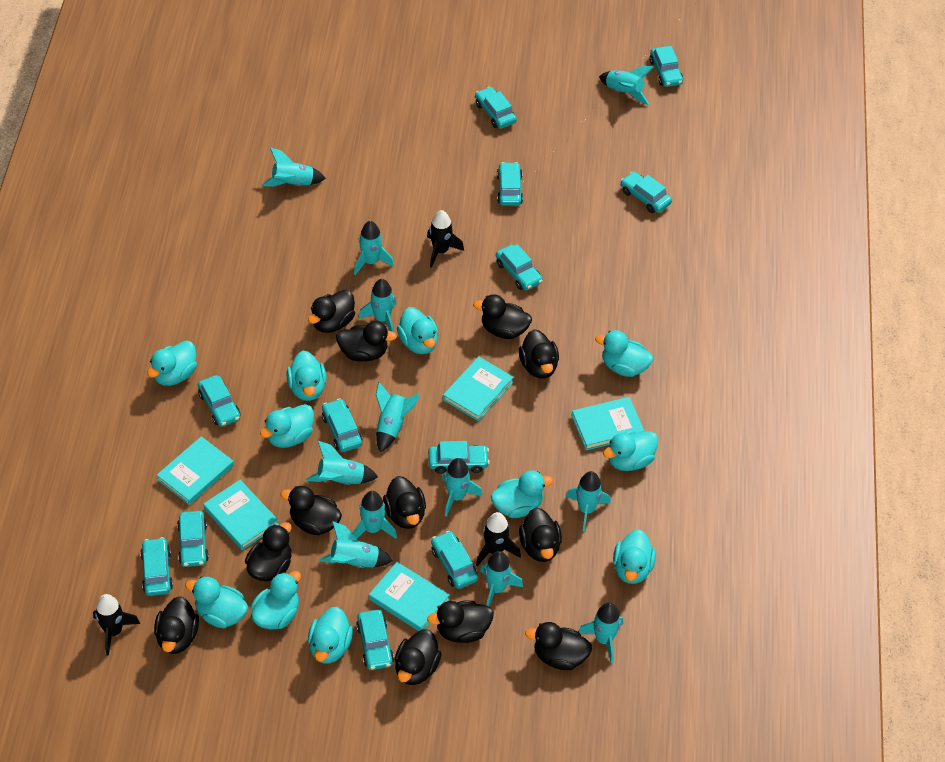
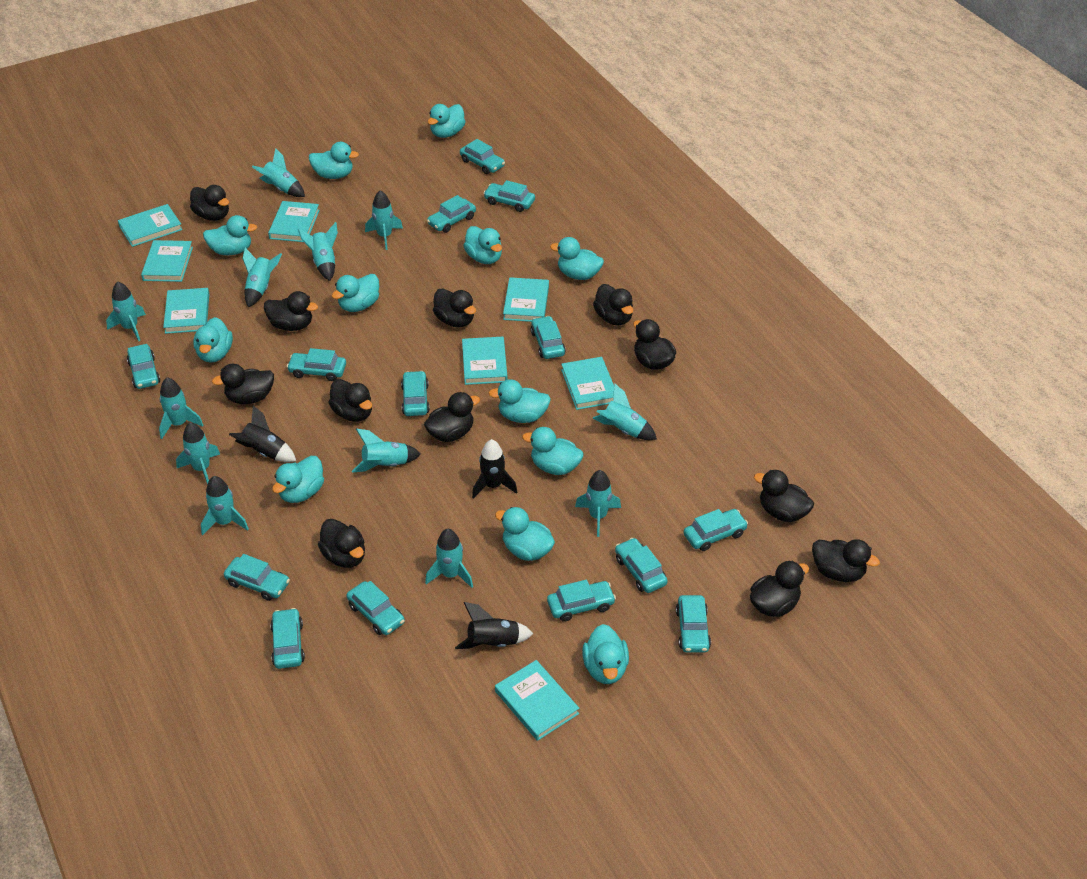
turquoise book: 5 -> 8
turquoise car: 12 -> 14
turquoise duck: 11 -> 12

